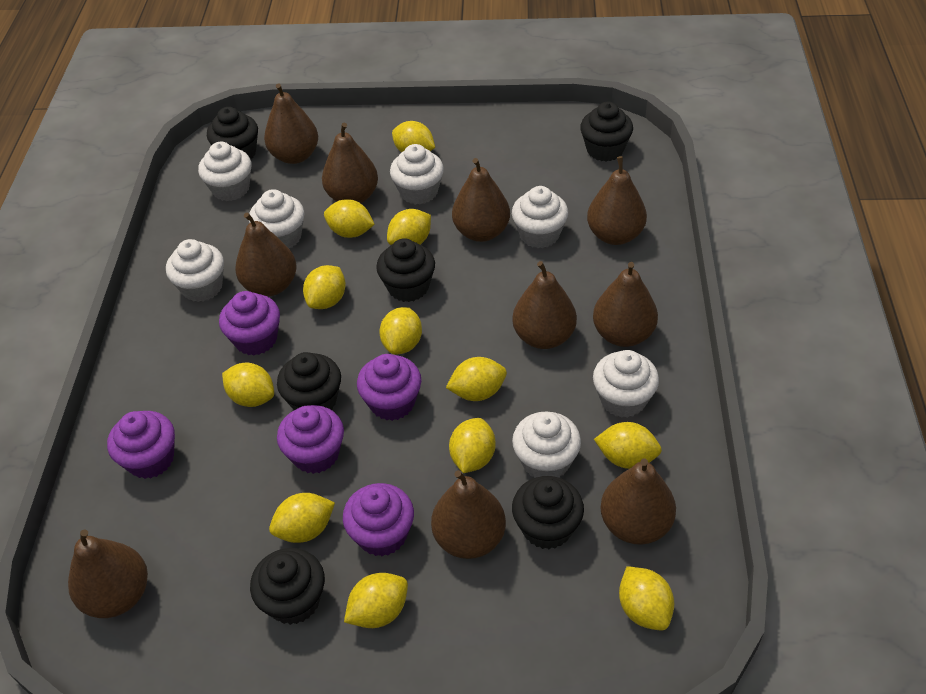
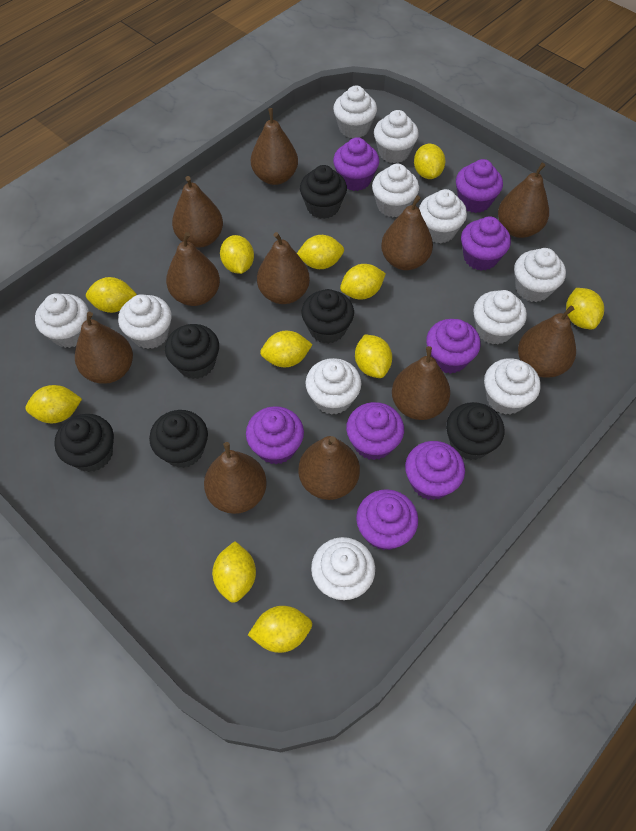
brown pear: 10 -> 11
purple cupcake: 5 -> 8
white cupcake: 7 -> 11
yellow lemon: 12 -> 11

